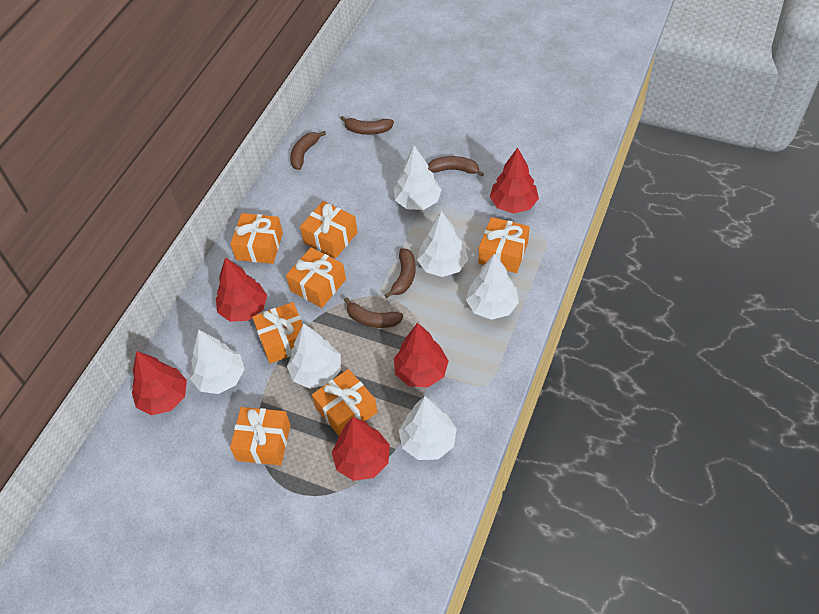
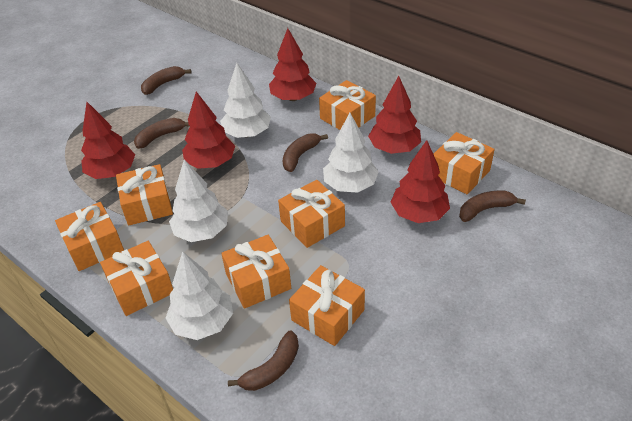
orange gift: 7 -> 8
white tree: 6 -> 4

